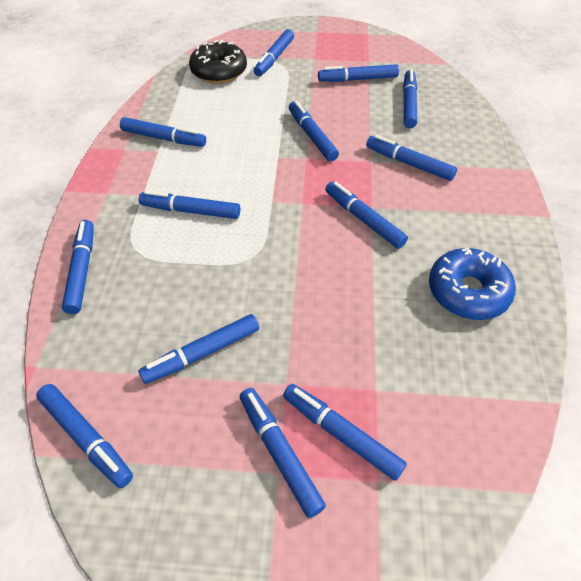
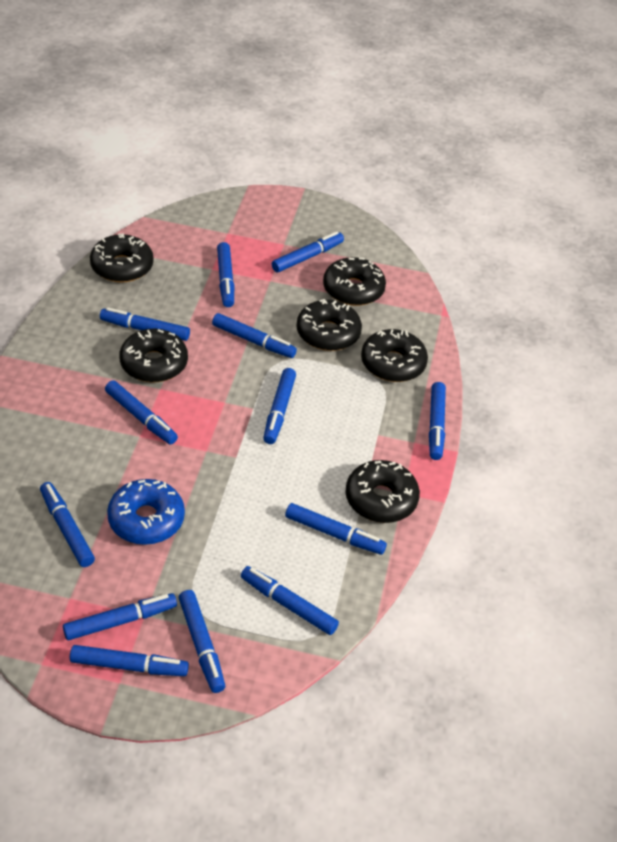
black donut: 1 -> 6

